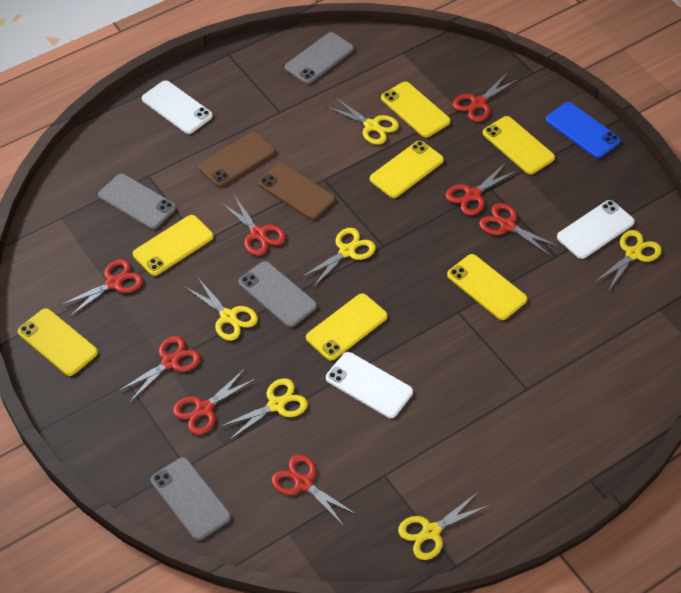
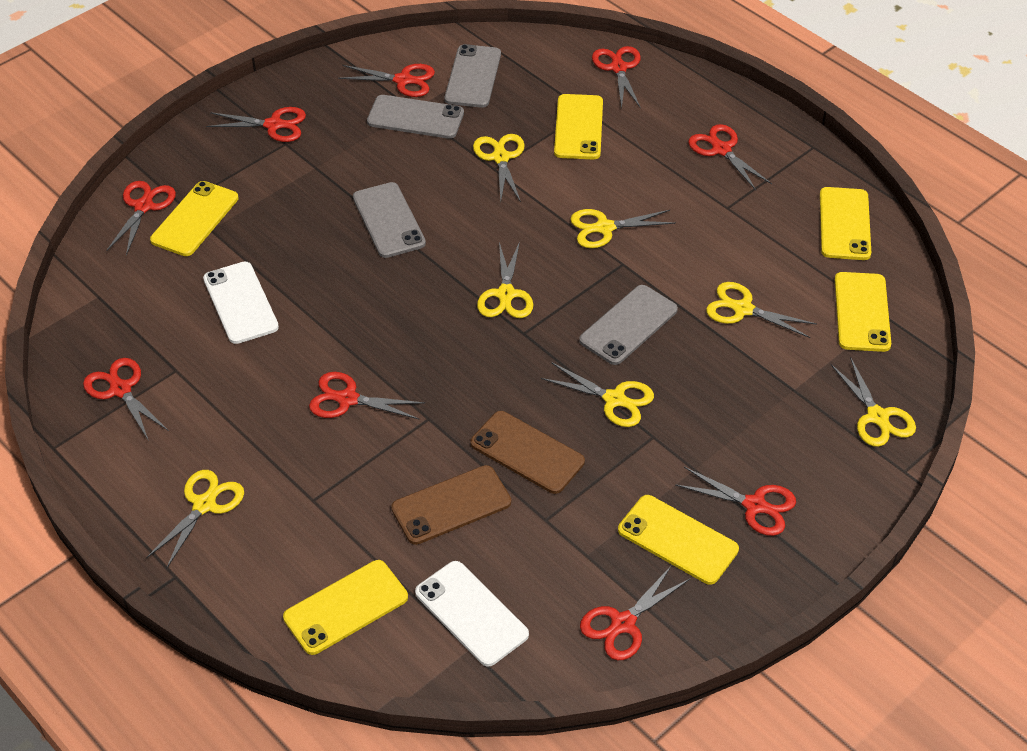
blue phone: 1 -> 0
red scissors: 8 -> 9
white phone: 3 -> 2
yellow phone: 7 -> 6
yellow scissors: 6 -> 7

